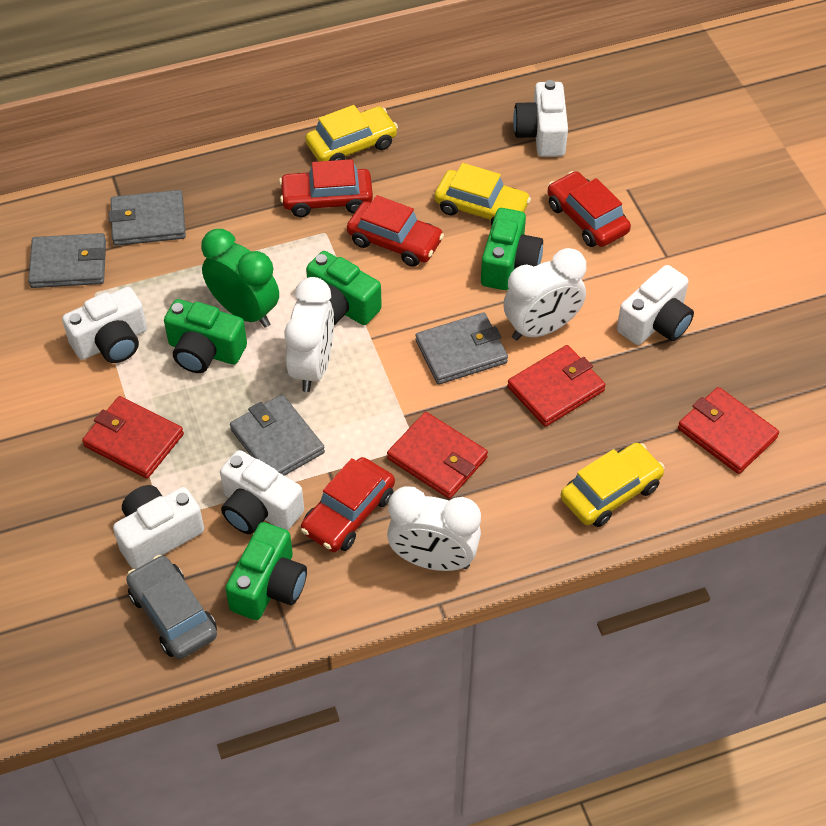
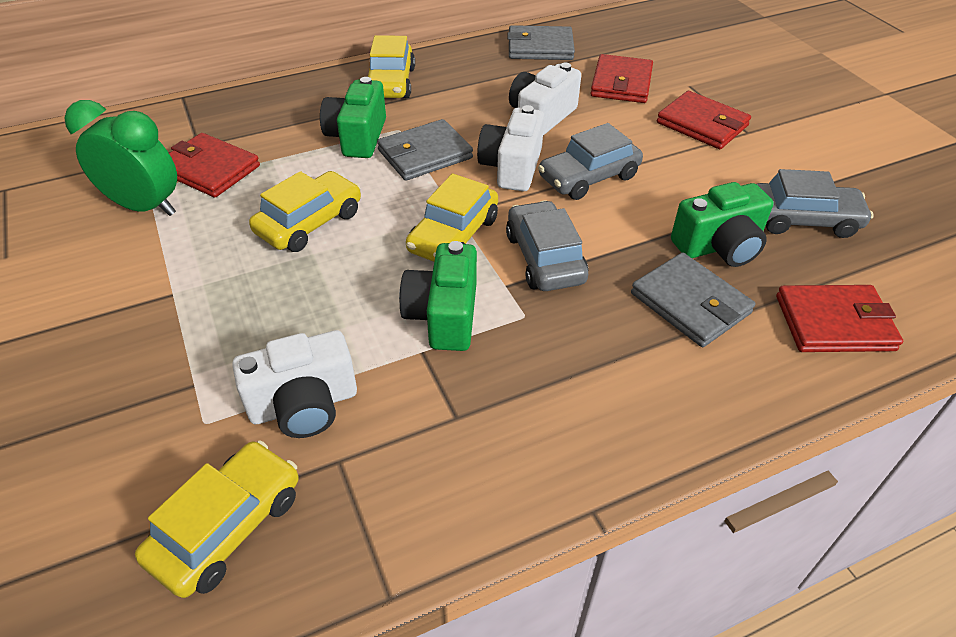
green camera: 4 -> 3
grey car: 1 -> 3
grey wallet: 4 -> 3
red car: 4 -> 0
white camera: 5 -> 3
white clock: 3 -> 0
yellow car: 3 -> 4

